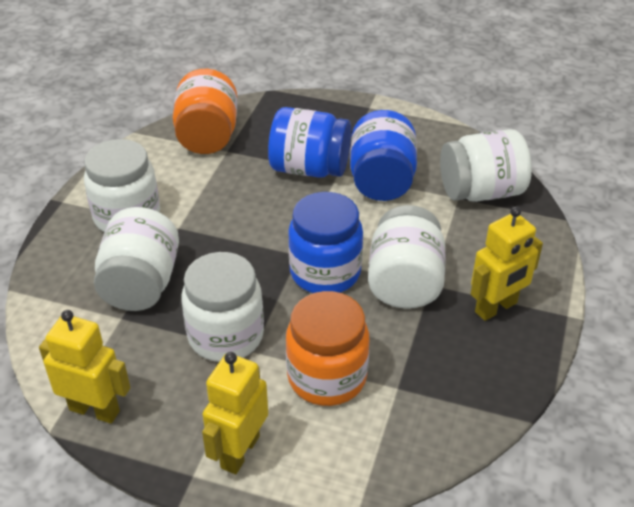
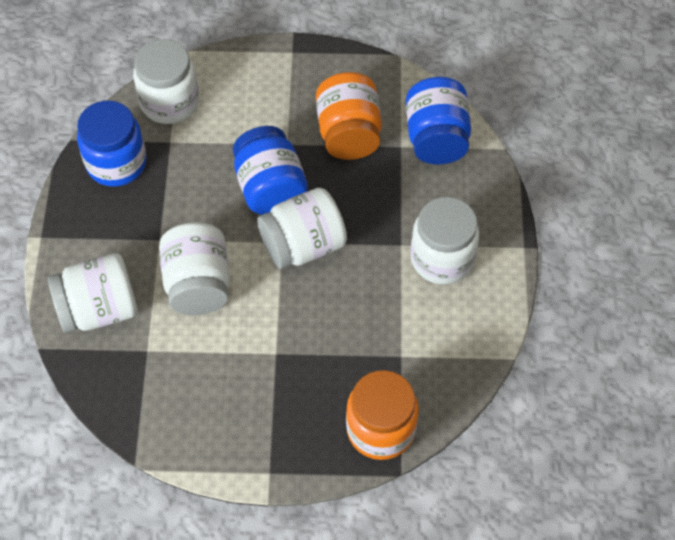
yellow robot: 3 -> 0

